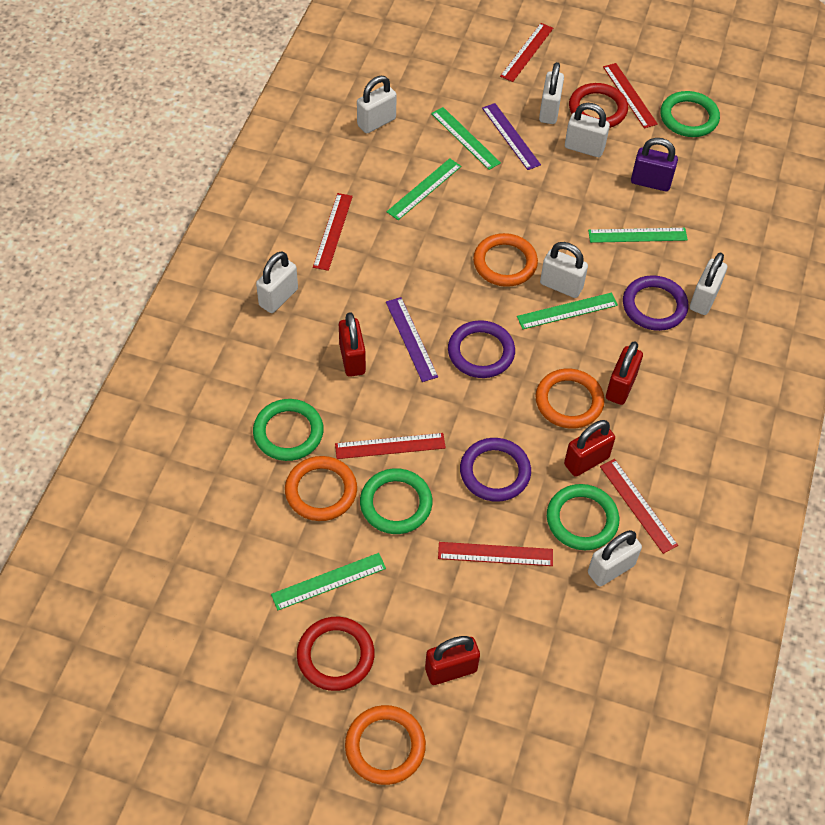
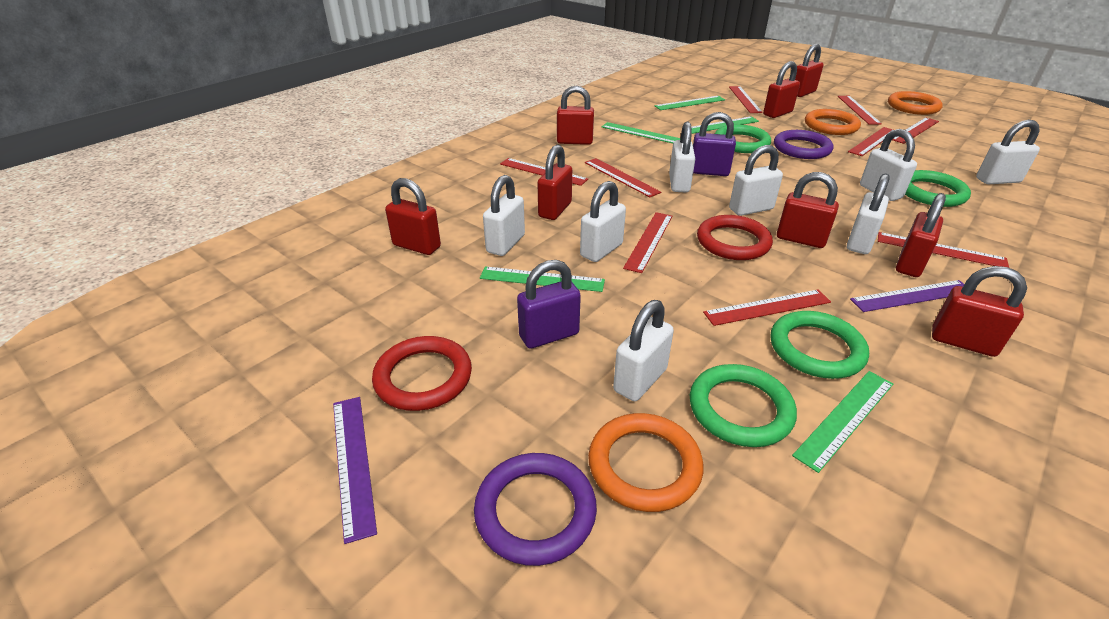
orange ring: 4 -> 3
purple padlock: 1 -> 2
purple ring: 3 -> 2
red padlock: 4 -> 8
red ruler: 6 -> 9
white padlock: 7 -> 8

